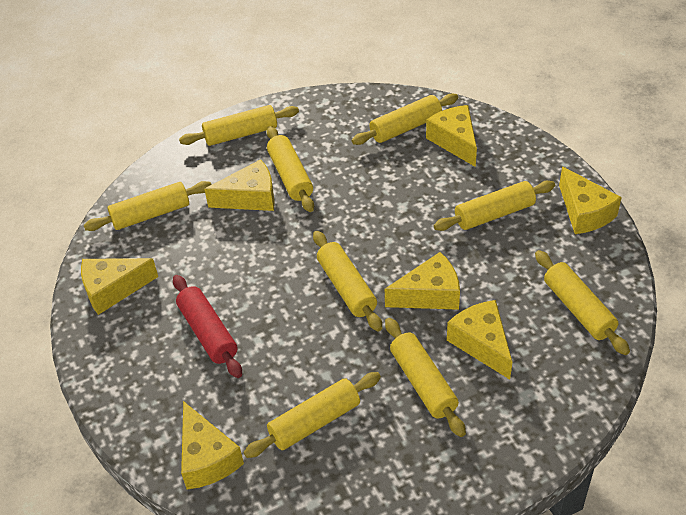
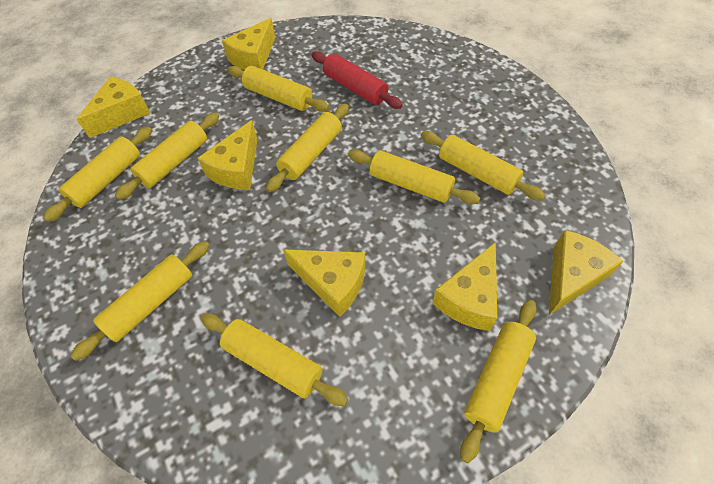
yellow cheese: 7 -> 6

